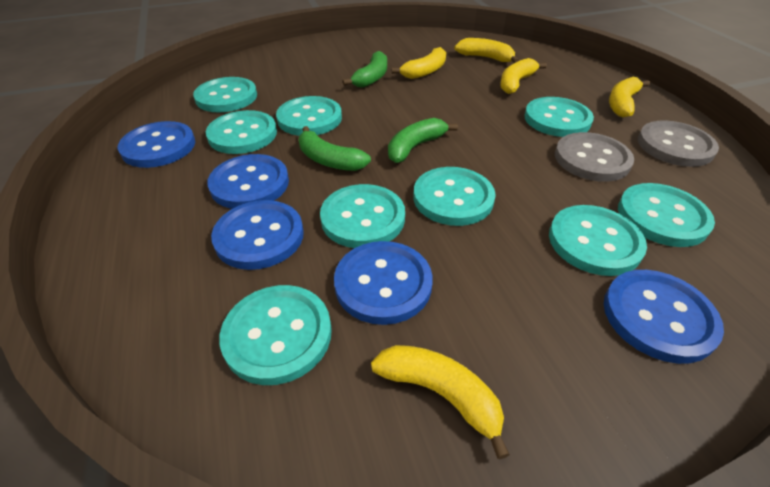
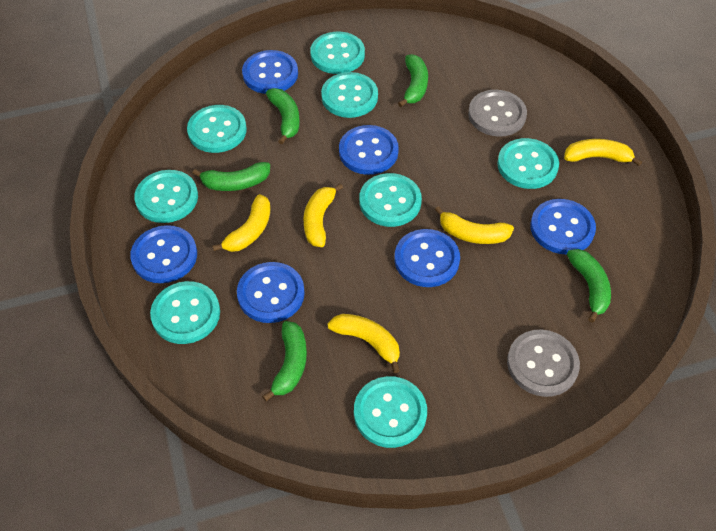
blue button: 5 -> 6
green banana: 3 -> 5
turquoise button: 9 -> 8

